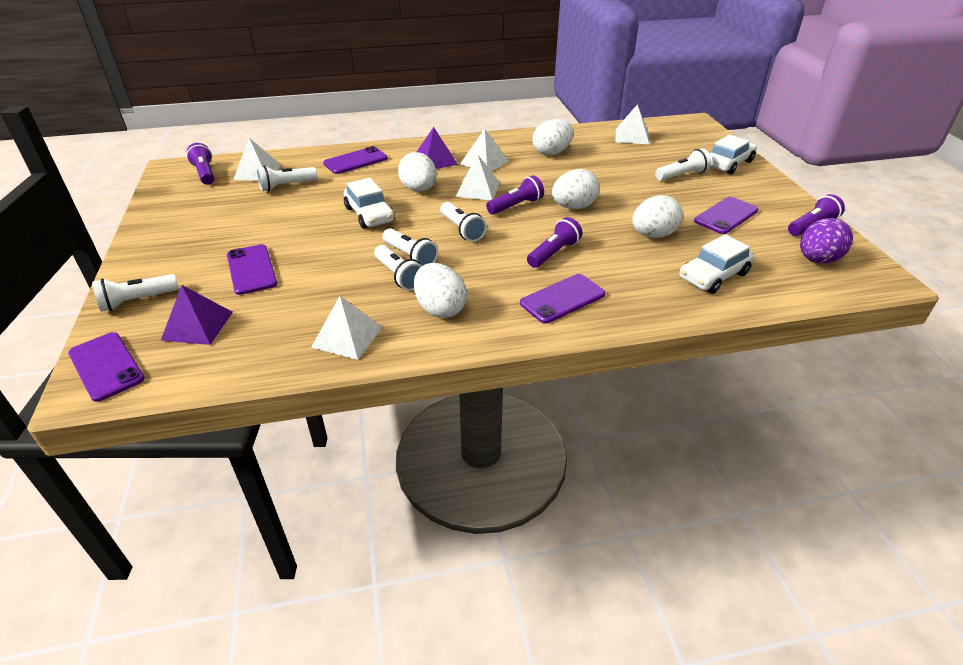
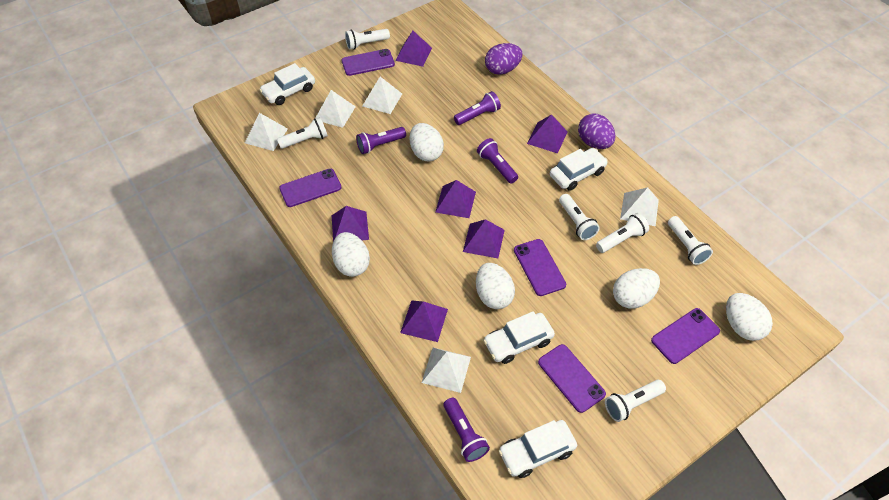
purple egg: 1 -> 2
purple pyramid: 2 -> 6
white car: 3 -> 4

